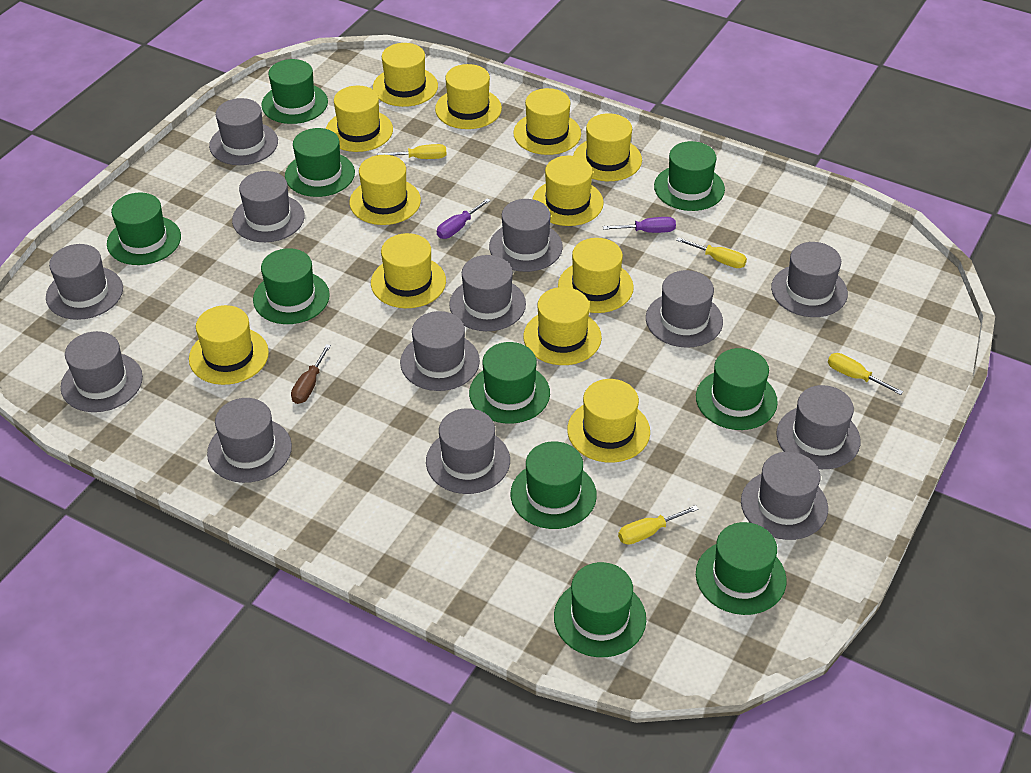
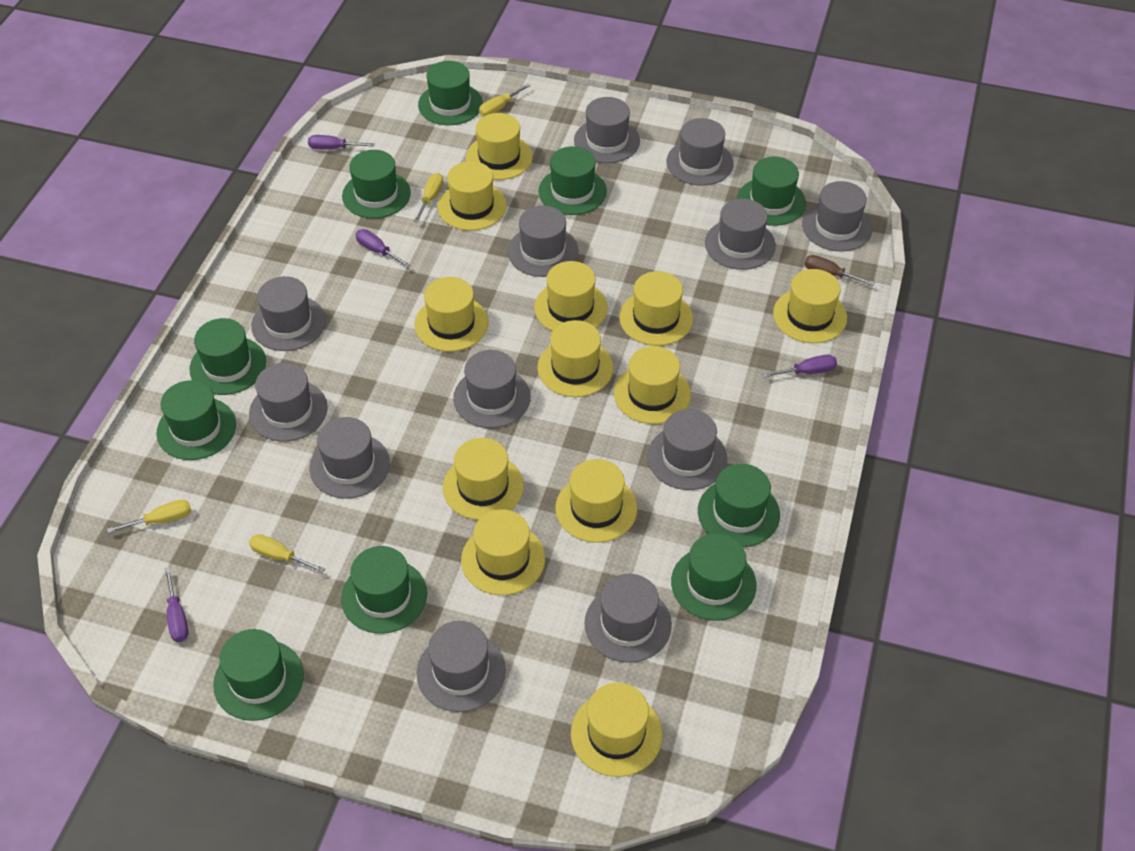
grey hat: 13 -> 12
purple screwdriver: 2 -> 4

